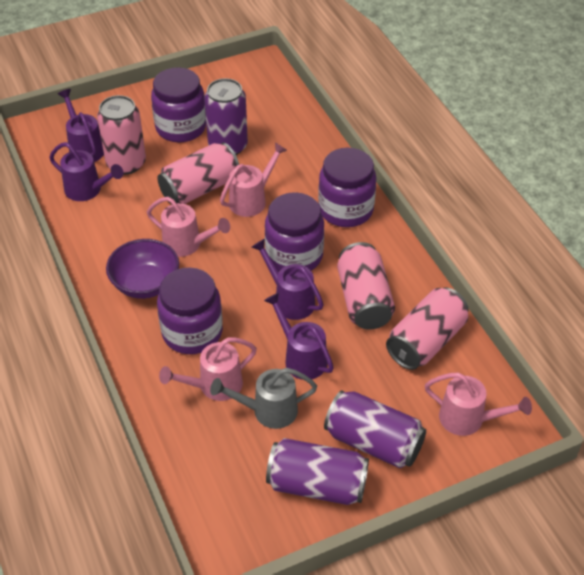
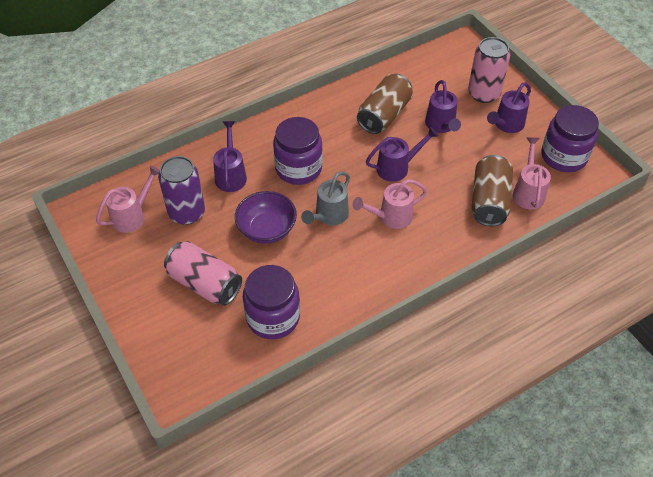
brown can: 0 -> 2
pink can: 4 -> 2
pink watering can: 4 -> 3
purple can: 3 -> 1
purple jar: 4 -> 3

